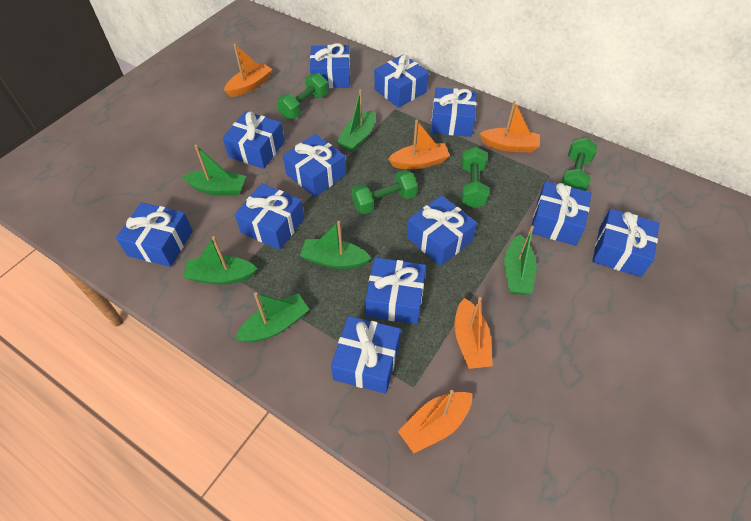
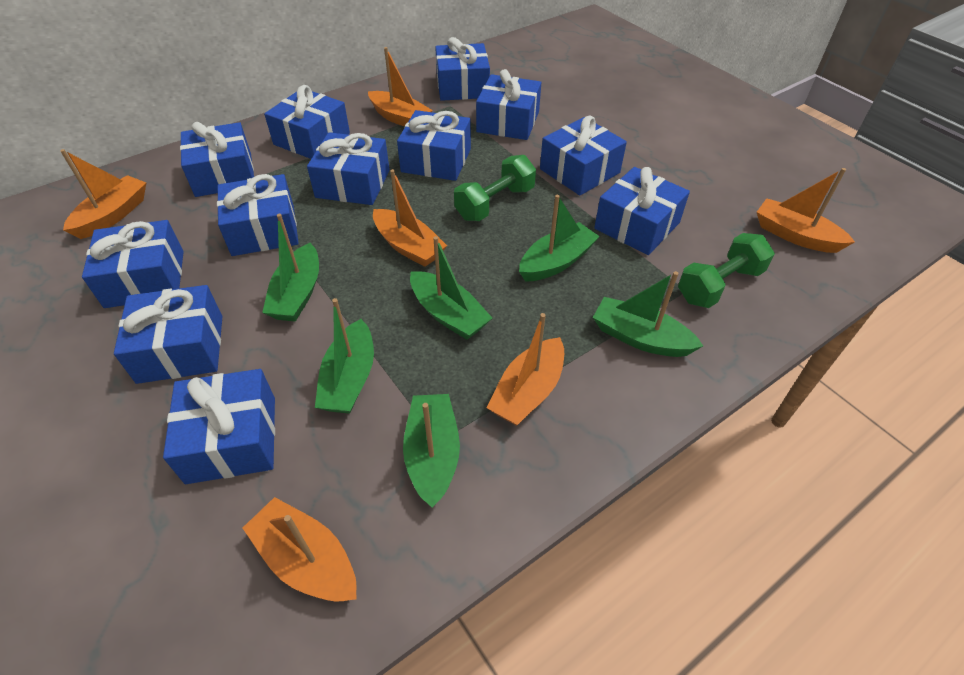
green dumbbell: 4 -> 2
orange boat: 5 -> 6

